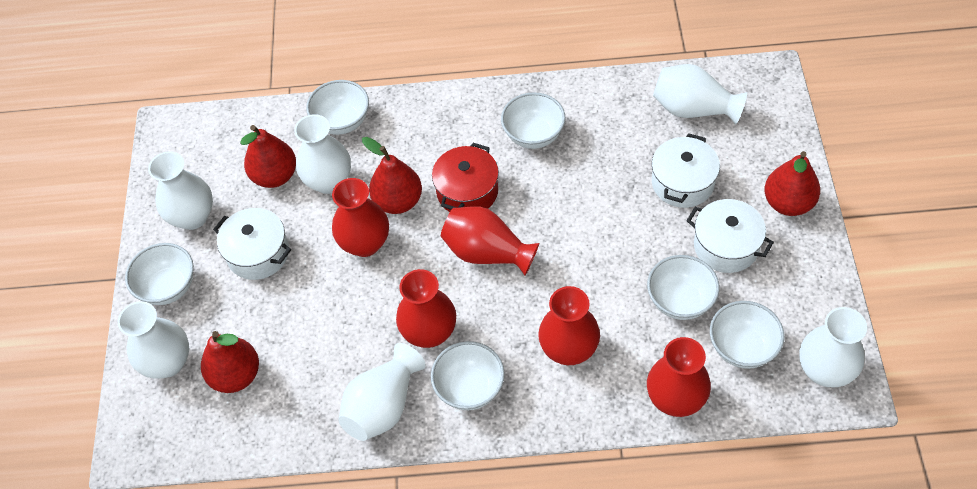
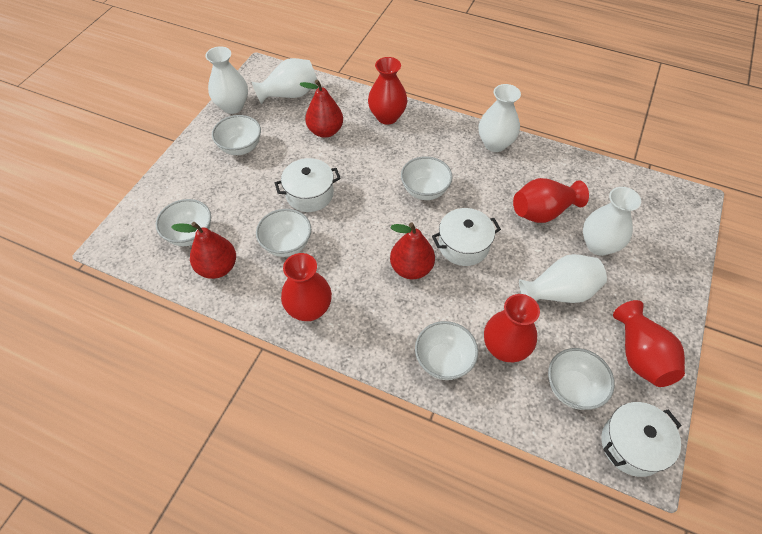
red pear: 4 -> 3
red pot: 1 -> 0
white vase: 6 -> 5

